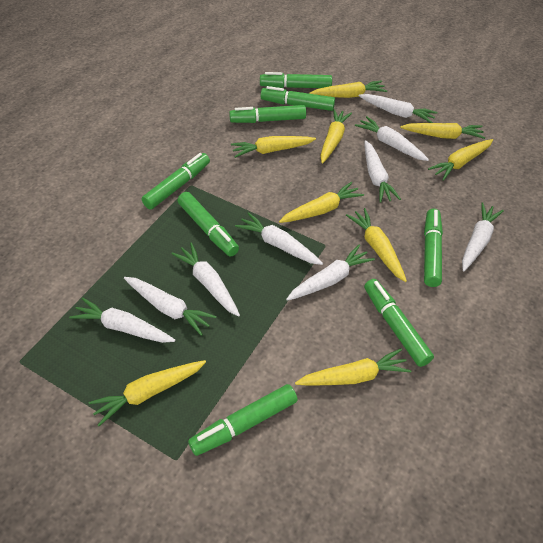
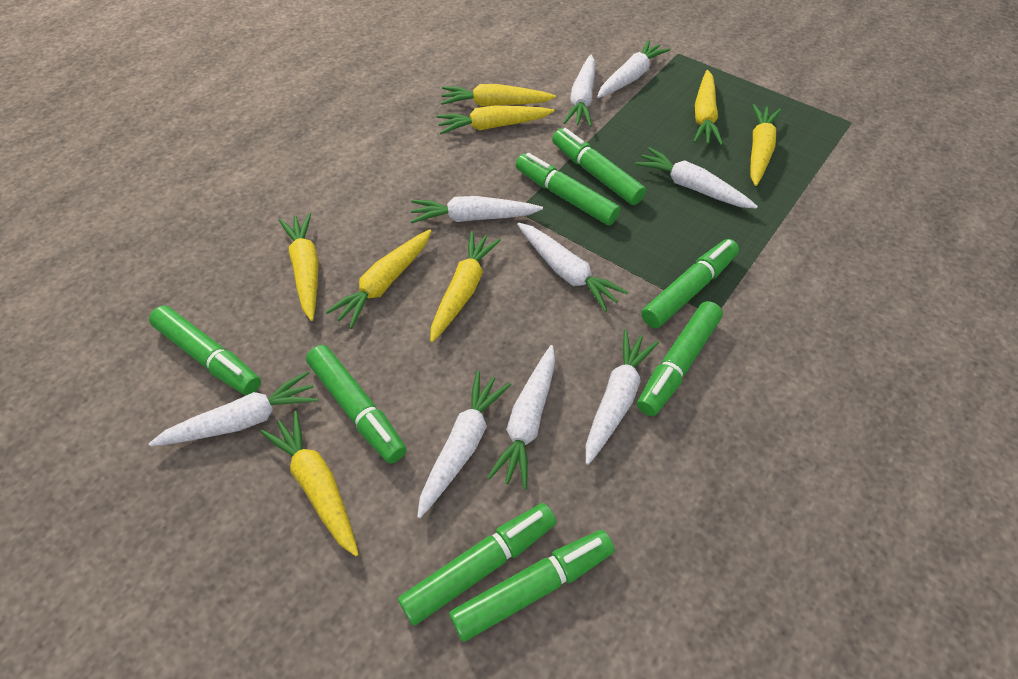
yellow carrot: 9 -> 8

